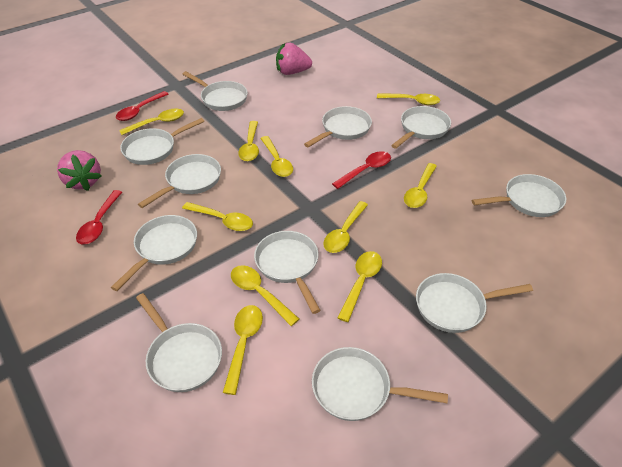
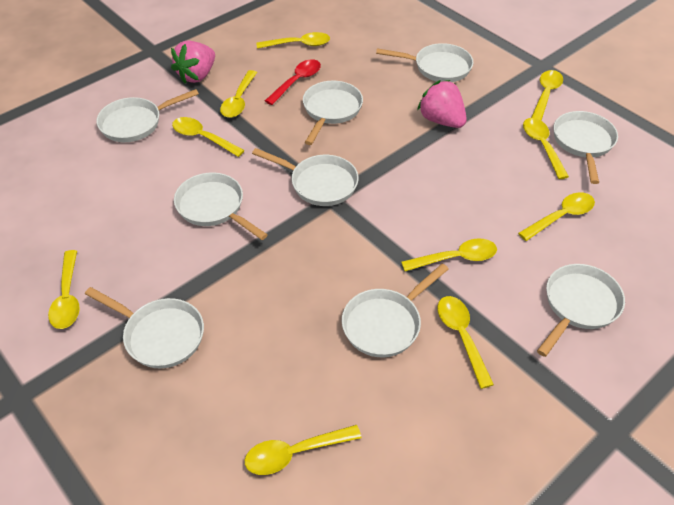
red spoon: 3 -> 1
white pan: 11 -> 9

